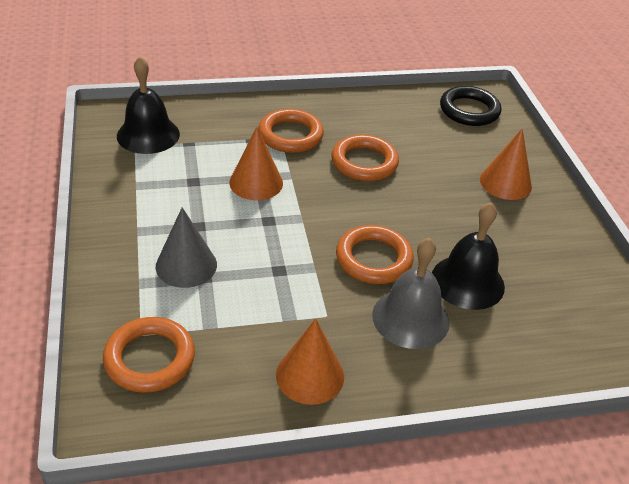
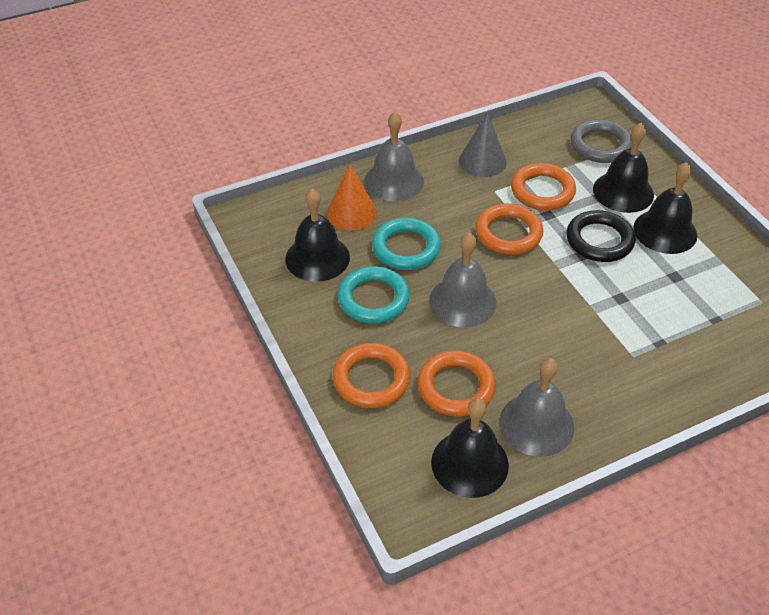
black bell: 2 -> 4
grey bell: 1 -> 3
grey ring: 0 -> 1
orange cone: 3 -> 1
turquoise ring: 0 -> 2

